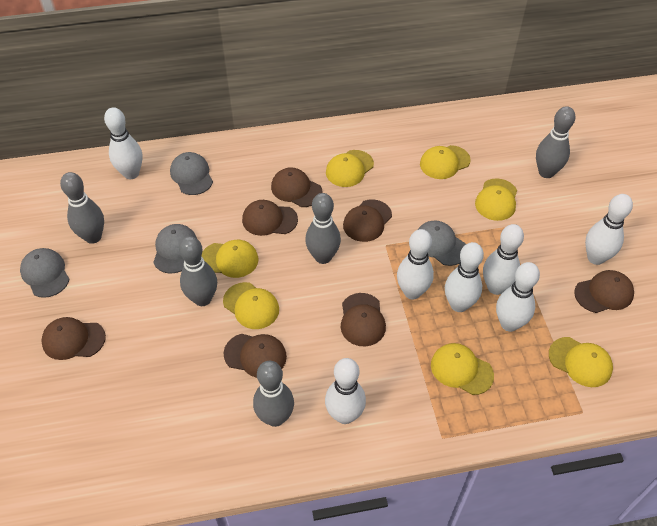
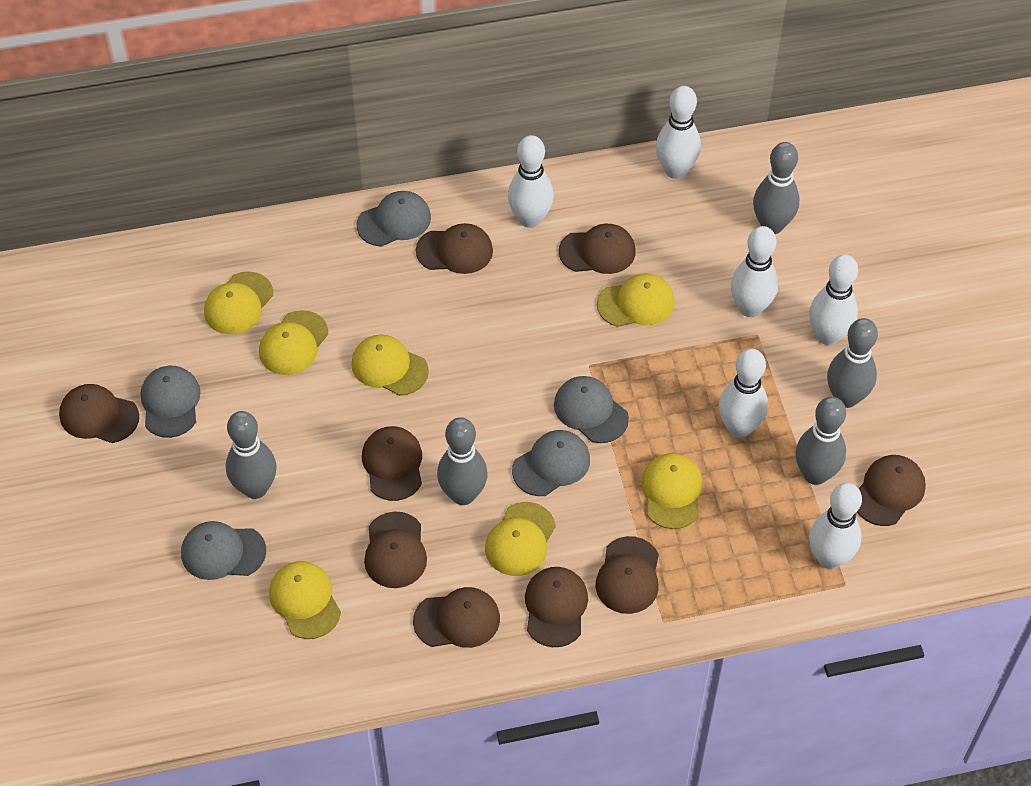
brown cap: 7 -> 9
grey cap: 4 -> 5
white bowling pin: 7 -> 6

